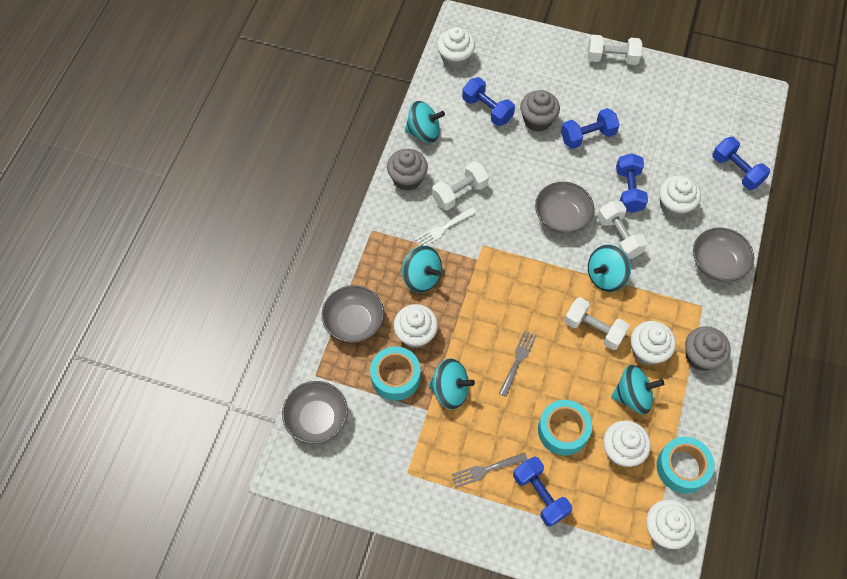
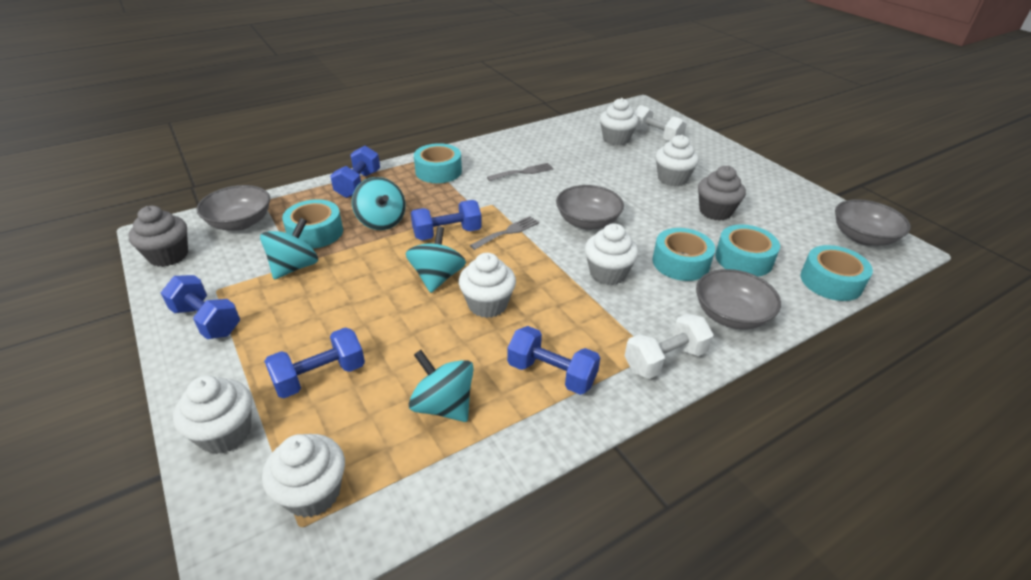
grey cupcake: 3 -> 2
turquoise spinning top: 5 -> 4
turquoise tape: 3 -> 5
white dumbbell: 4 -> 2
white fork: 1 -> 0

